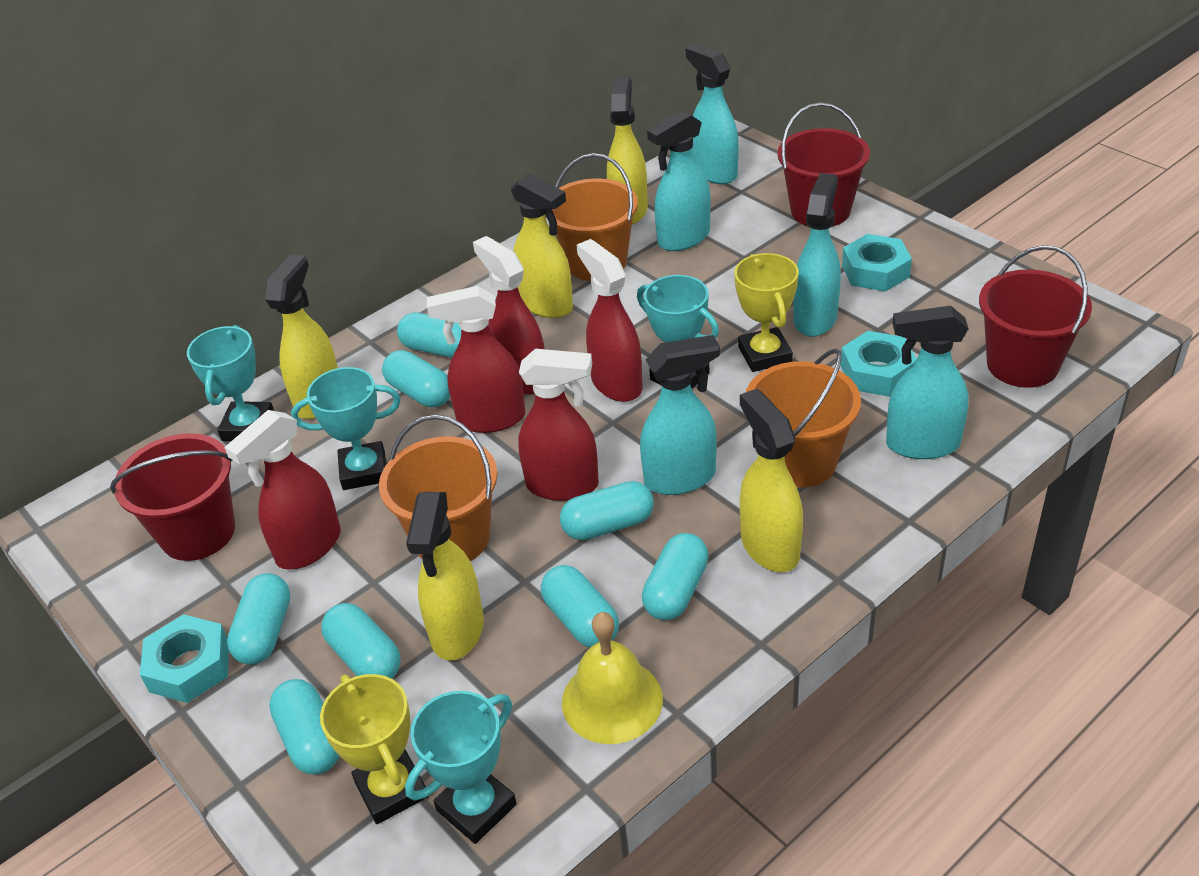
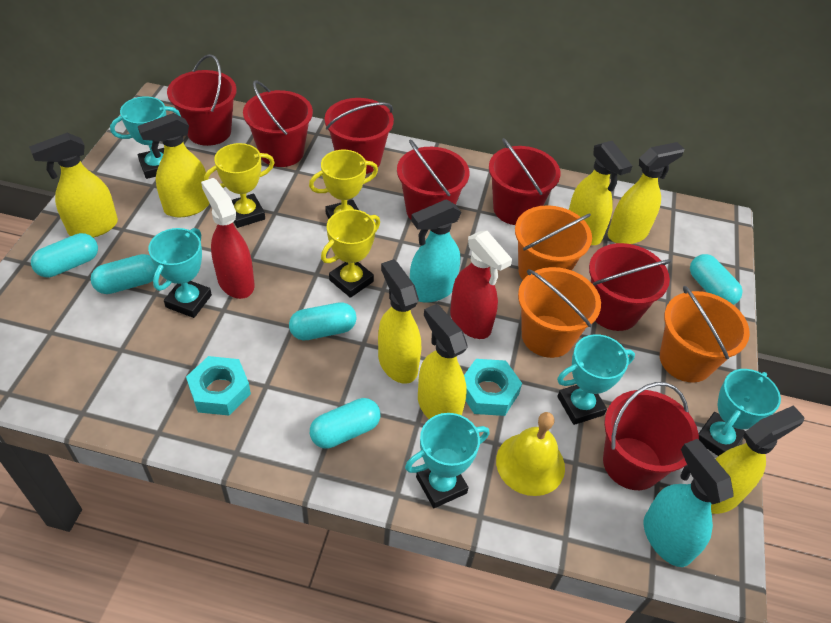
red bucket: 3 -> 7
red spray bottle: 5 -> 2
turquoise capsule: 8 -> 5
turquoise nut: 3 -> 2
turquoise spray bottle: 5 -> 2
turquoise trophy: 4 -> 5
yellow spray bottle: 5 -> 7
yellow trophy: 2 -> 3

